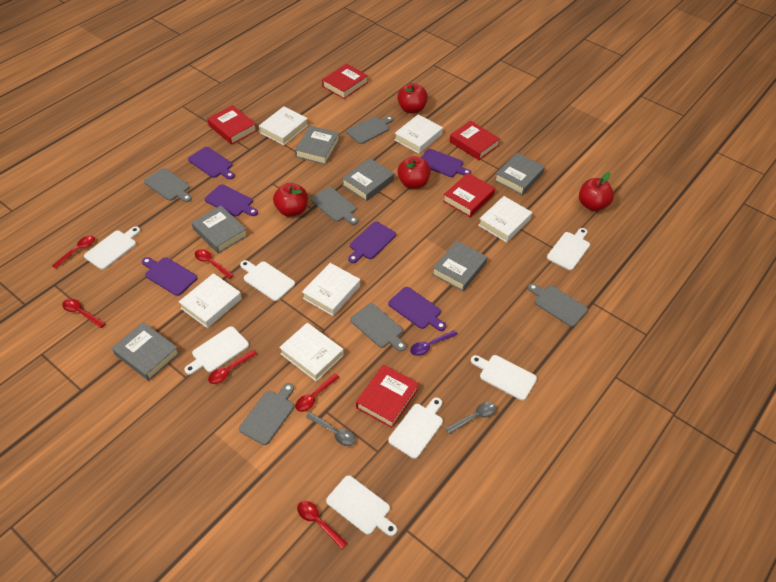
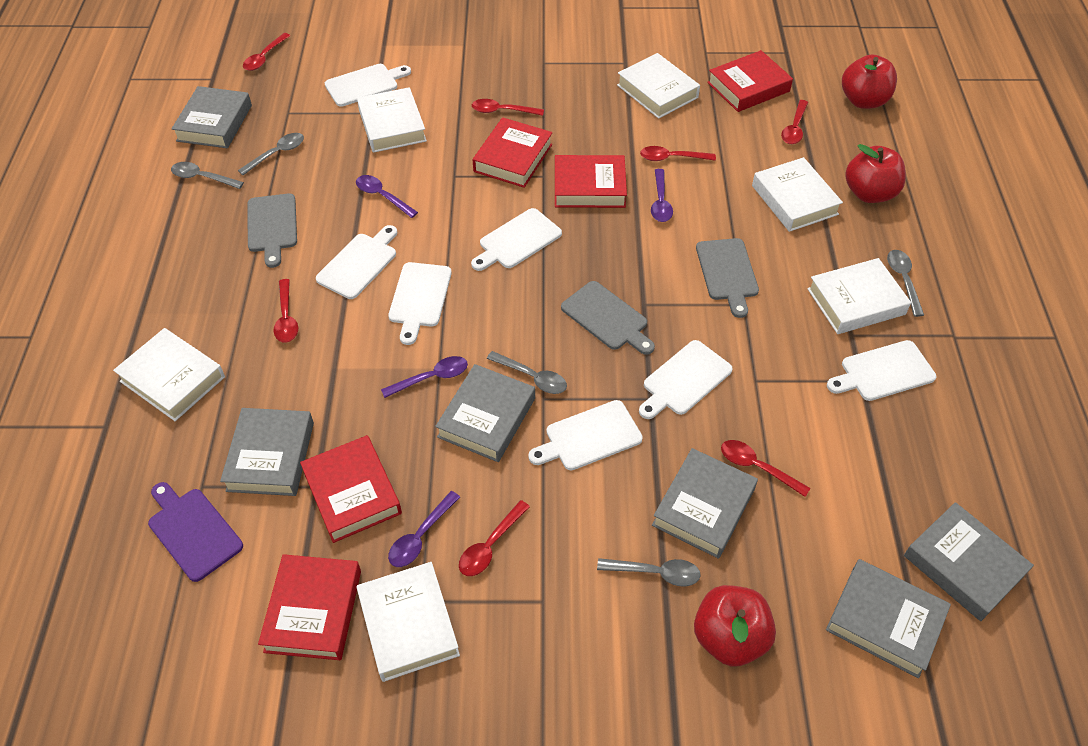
grey cutting board: 6 -> 3
grey spoon: 2 -> 5
purple cutting board: 6 -> 1
purple spoon: 1 -> 4
red apple: 4 -> 3
red spoon: 6 -> 7

